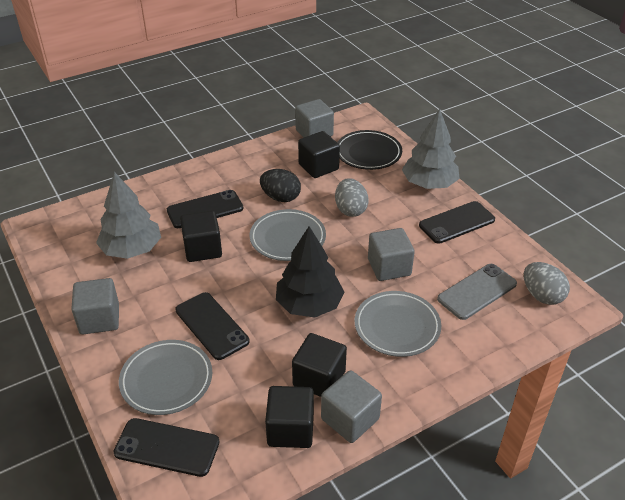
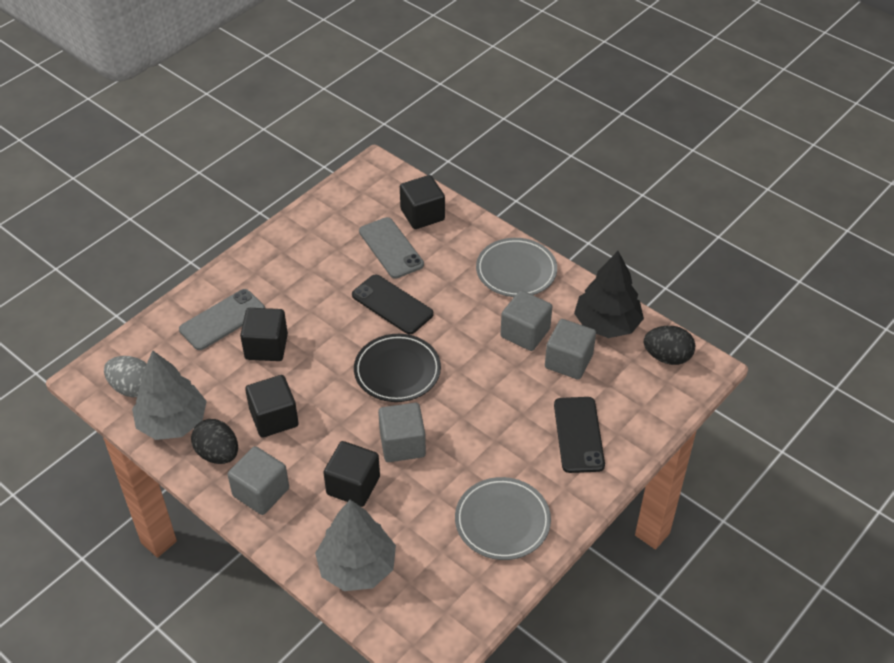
black egg: 1 -> 2
black phone: 4 -> 2
grey egg: 2 -> 1
grey phone: 1 -> 2
grey plate: 3 -> 2

